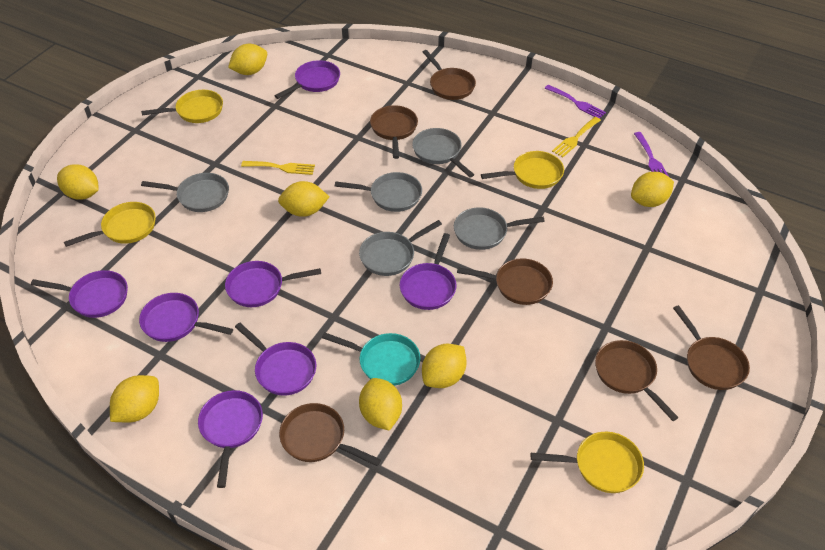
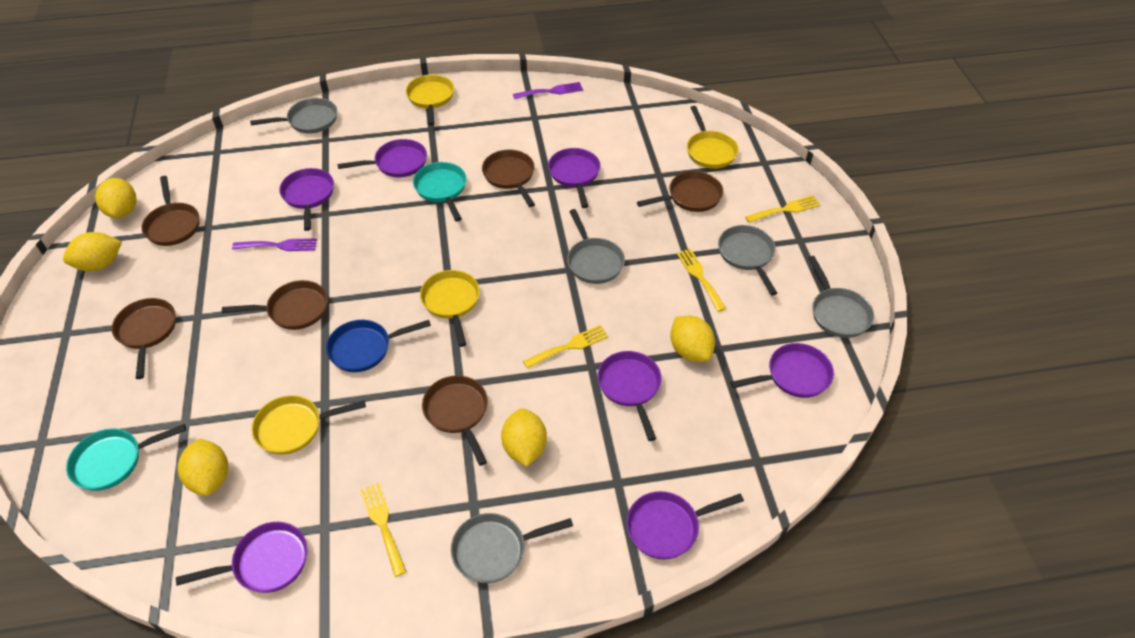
blue pan: 0 -> 1
turquoise pan: 1 -> 2
yellow fork: 2 -> 4
yellow lemon: 7 -> 5

